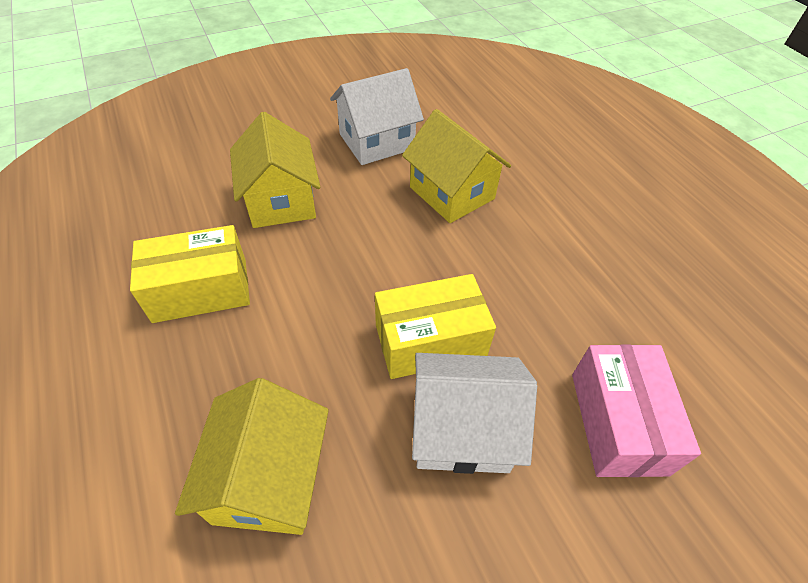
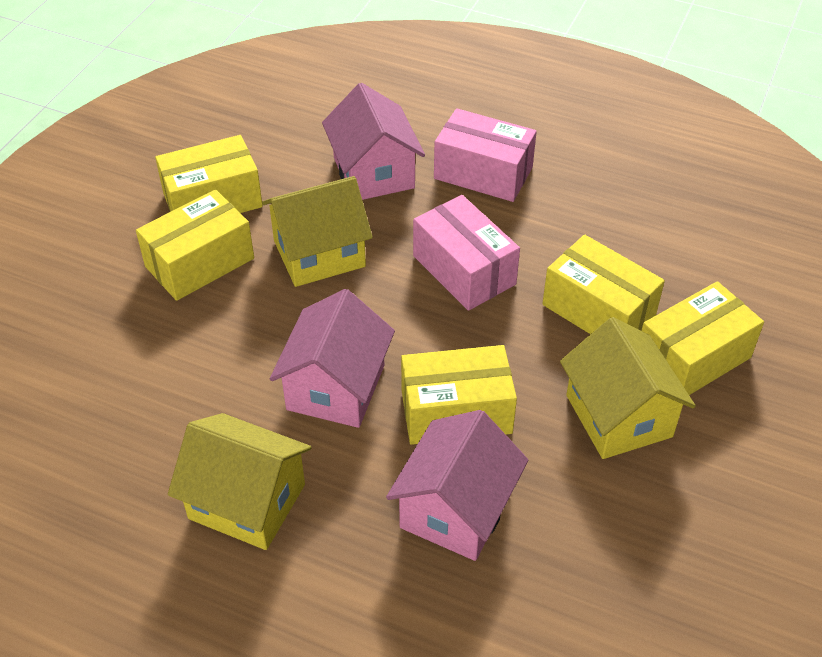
pink box: 1 -> 2
pink house: 0 -> 3
white house: 2 -> 0
yellow box: 2 -> 5

